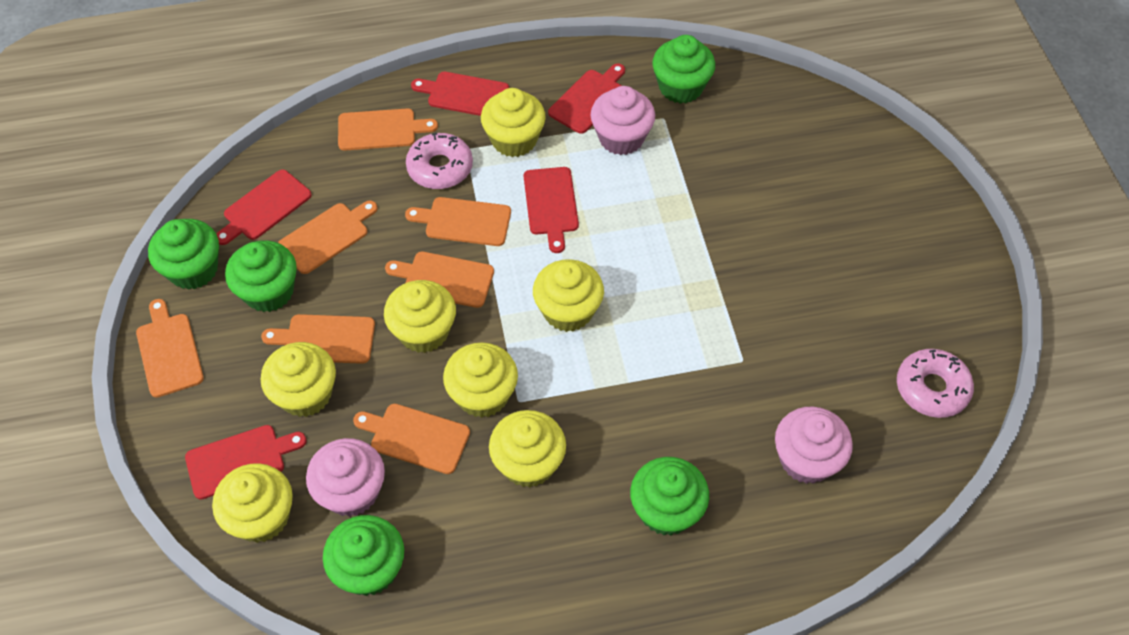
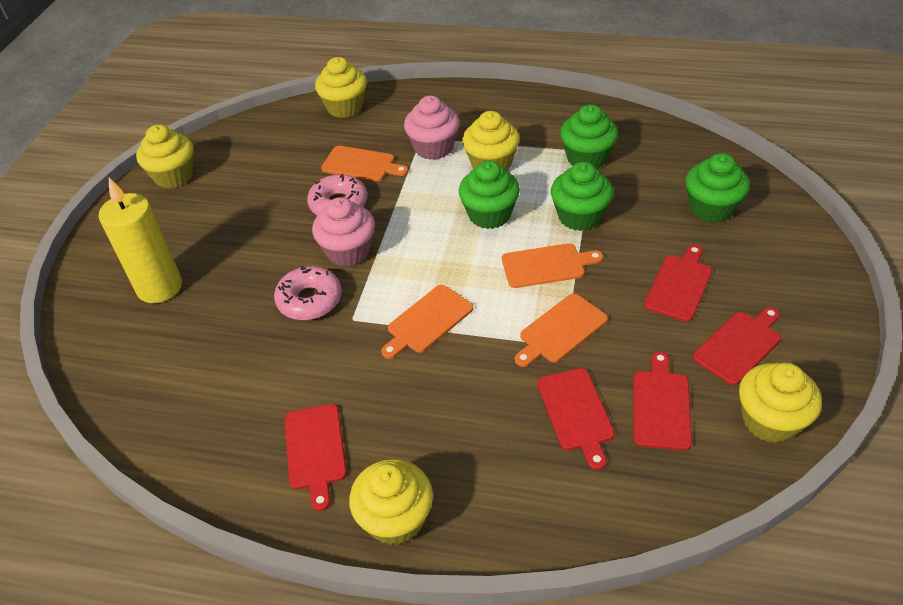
green cupcake: 5 -> 4
orange cutting board: 7 -> 4
pink cupcake: 3 -> 2
yellow candle: 0 -> 1
yellow cupcake: 7 -> 5

